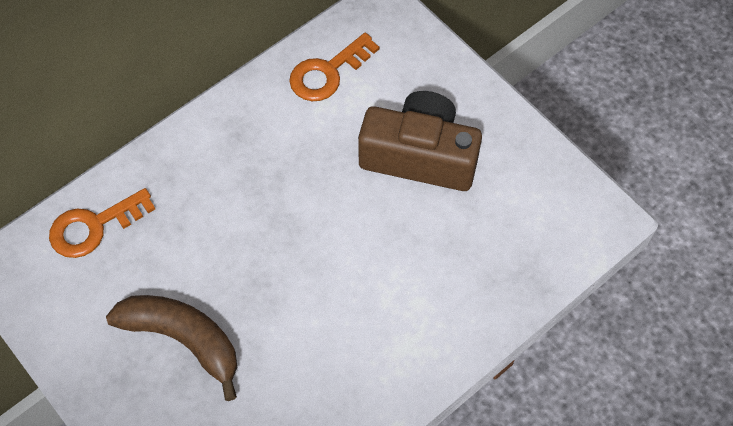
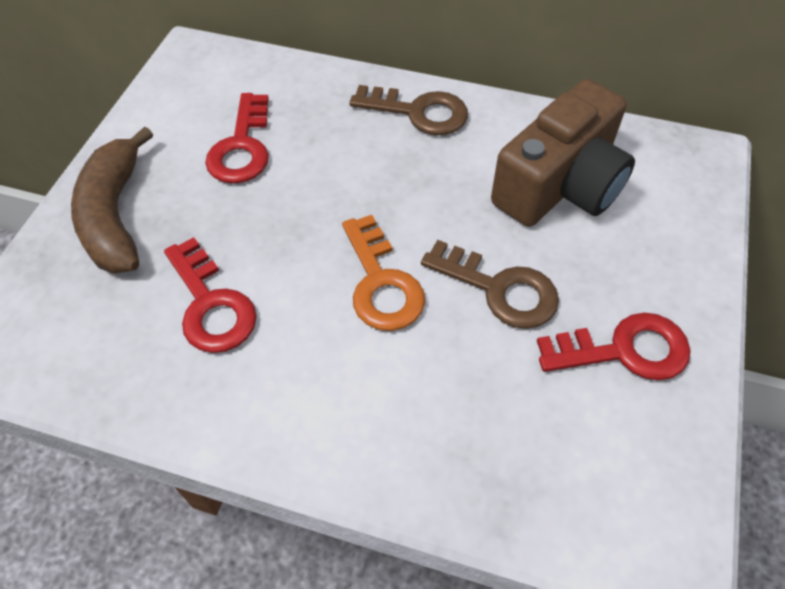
brown key: 0 -> 2
orange key: 2 -> 1
red key: 0 -> 3

